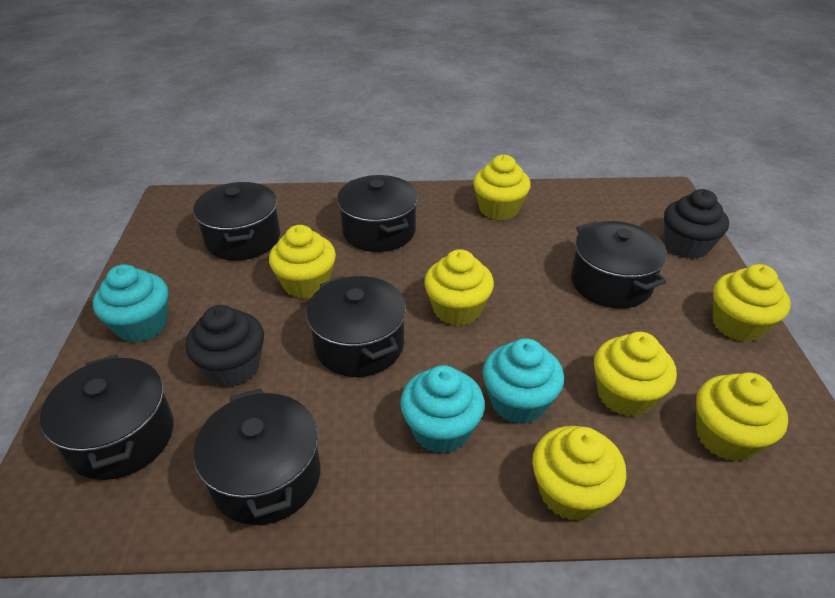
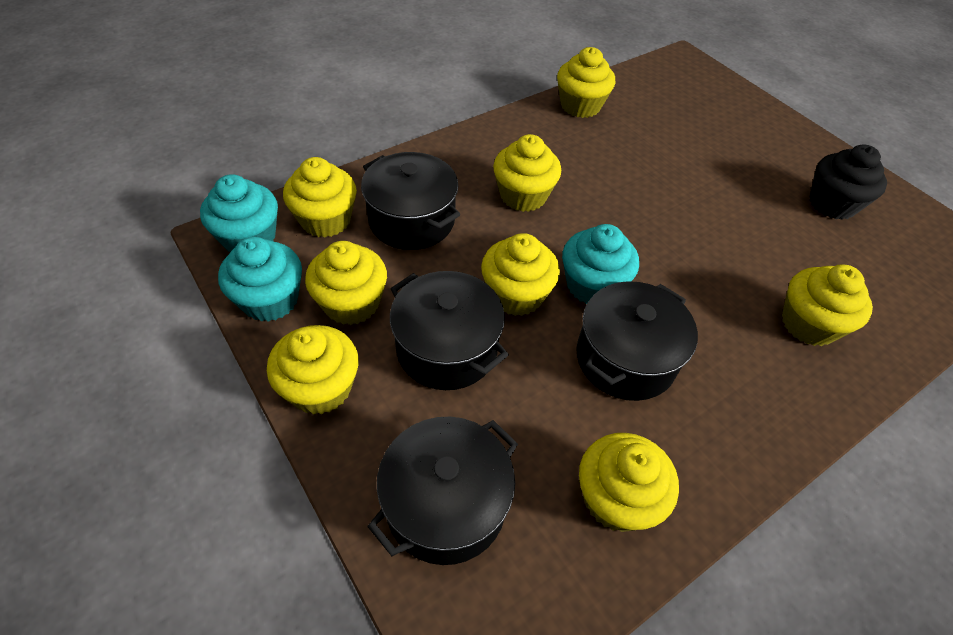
black cupcake: 2 -> 1
black pot: 6 -> 4
yellow cupcake: 7 -> 8

